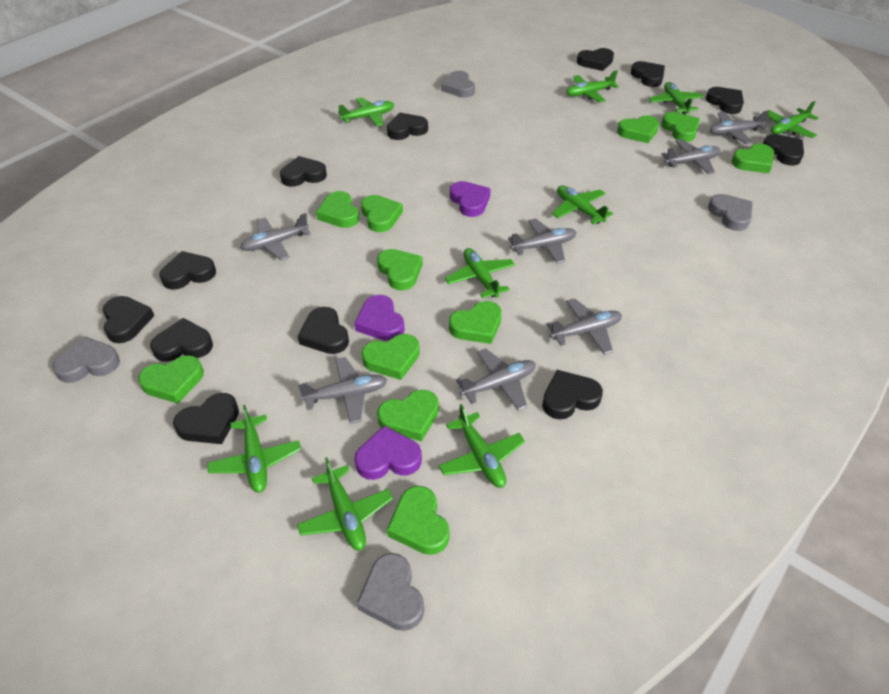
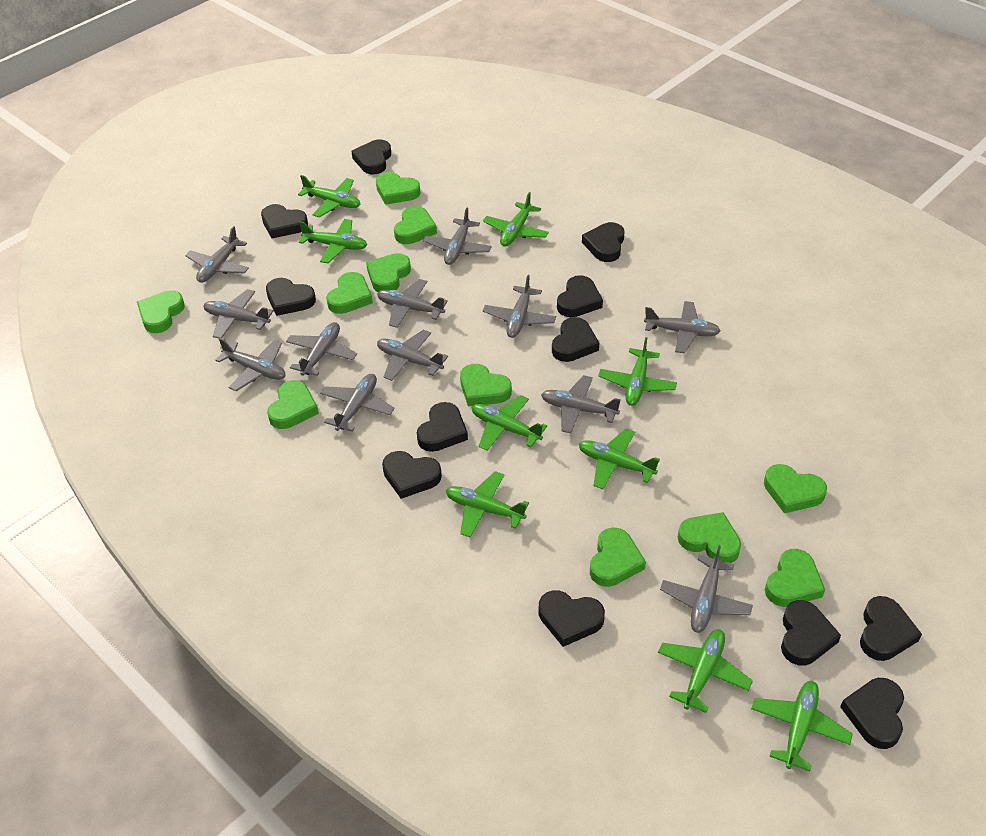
grey heart: 4 -> 0
grey plane: 7 -> 12
purple heart: 3 -> 0

